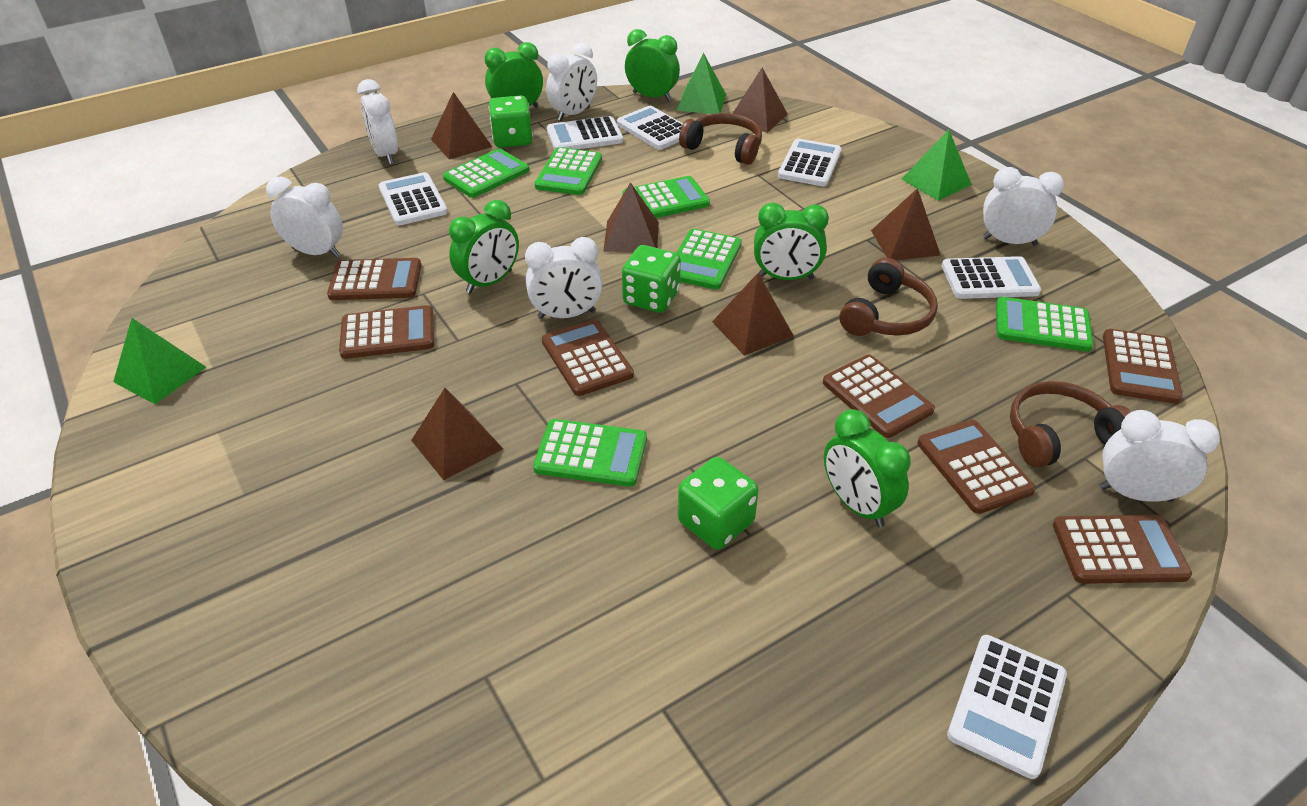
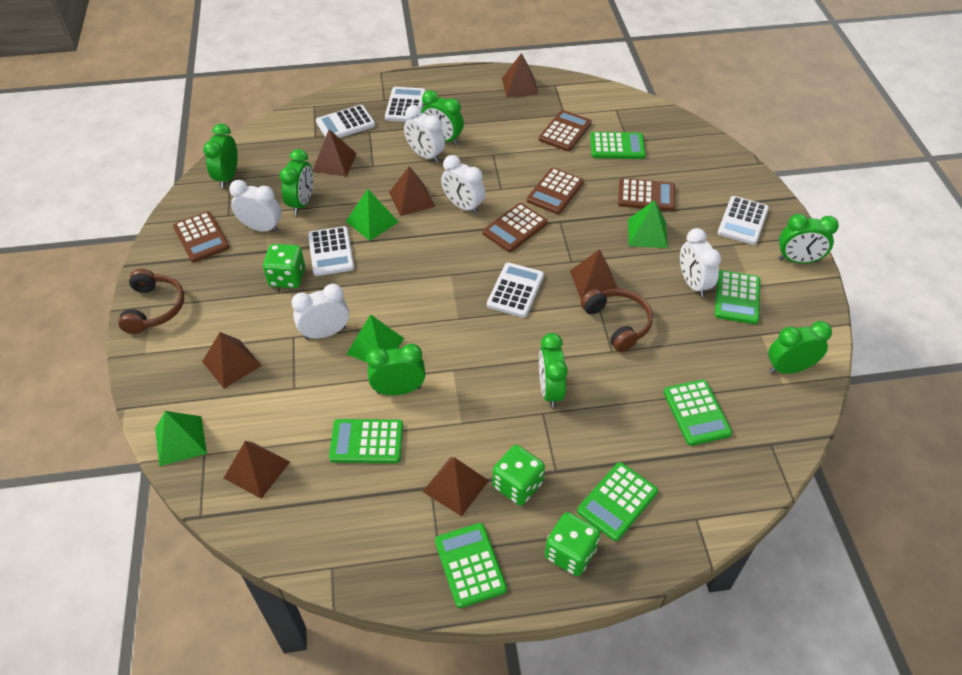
brown calculator: 7 -> 5
brown headphones: 3 -> 2
brown pyramid: 6 -> 7
green clock: 5 -> 7
green pyramid: 3 -> 4
white calculator: 6 -> 5
white clock: 6 -> 5

